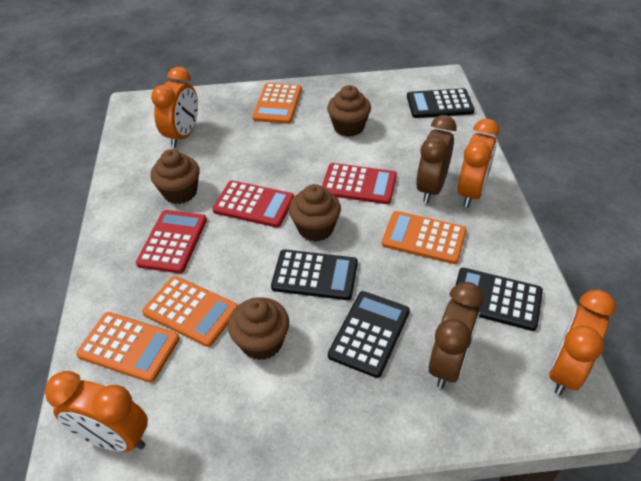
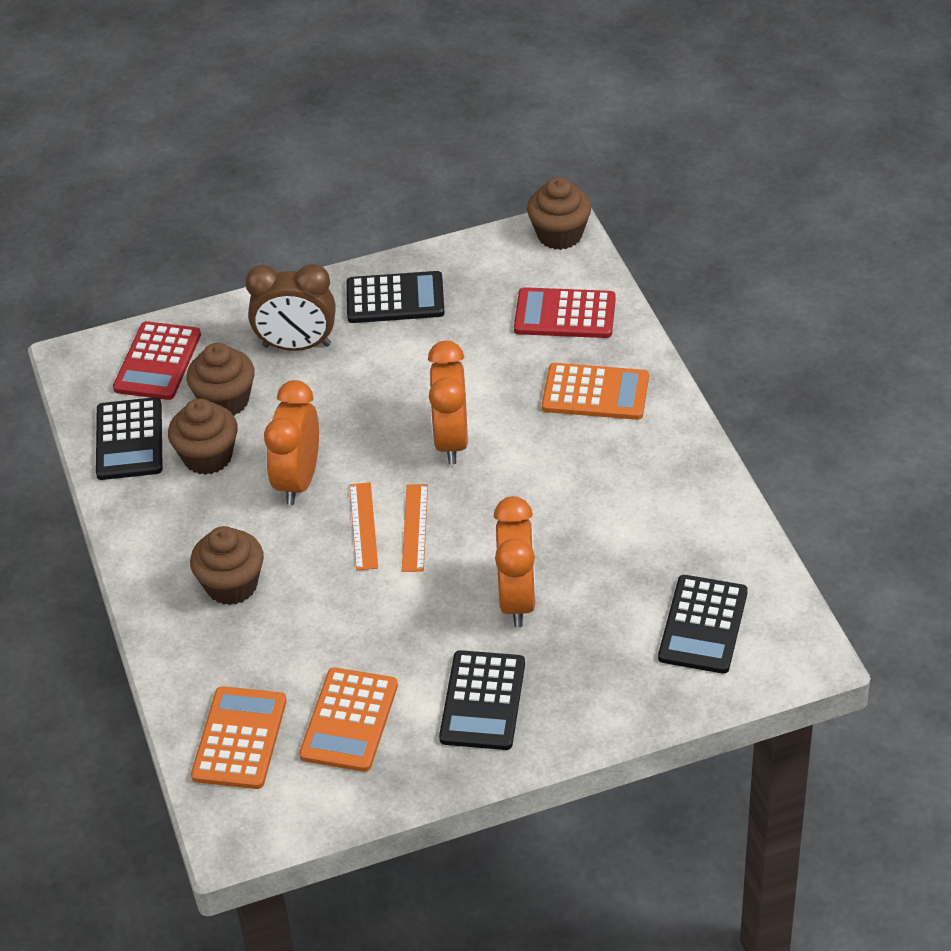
brown clock: 2 -> 1
orange calculator: 4 -> 3
orange clock: 4 -> 3
orange ruler: 0 -> 2
red calculator: 3 -> 2

